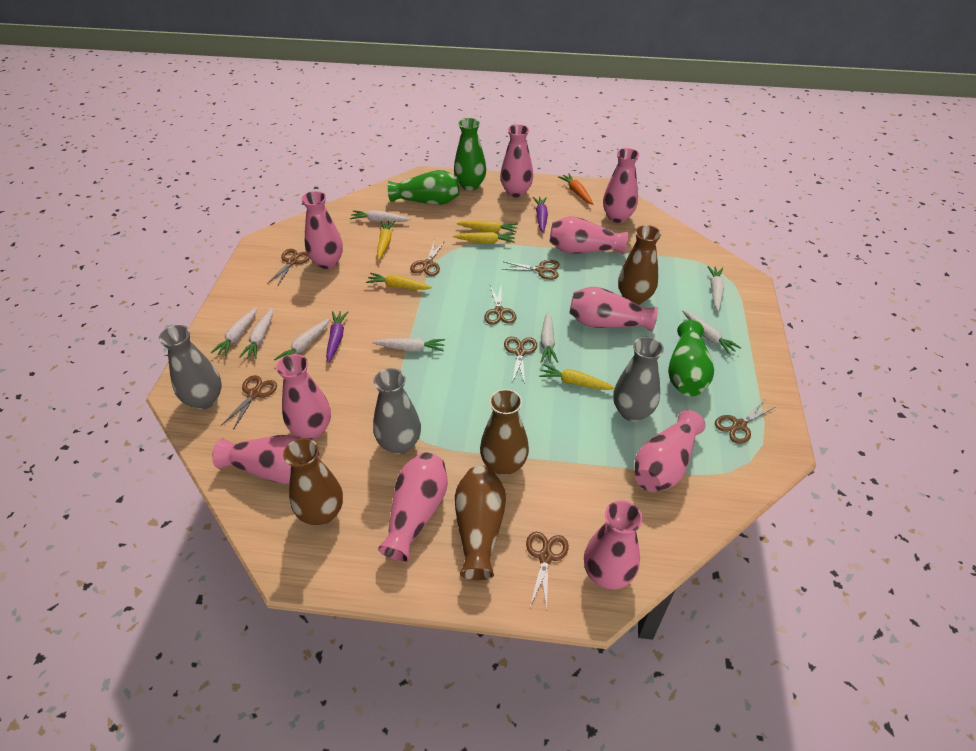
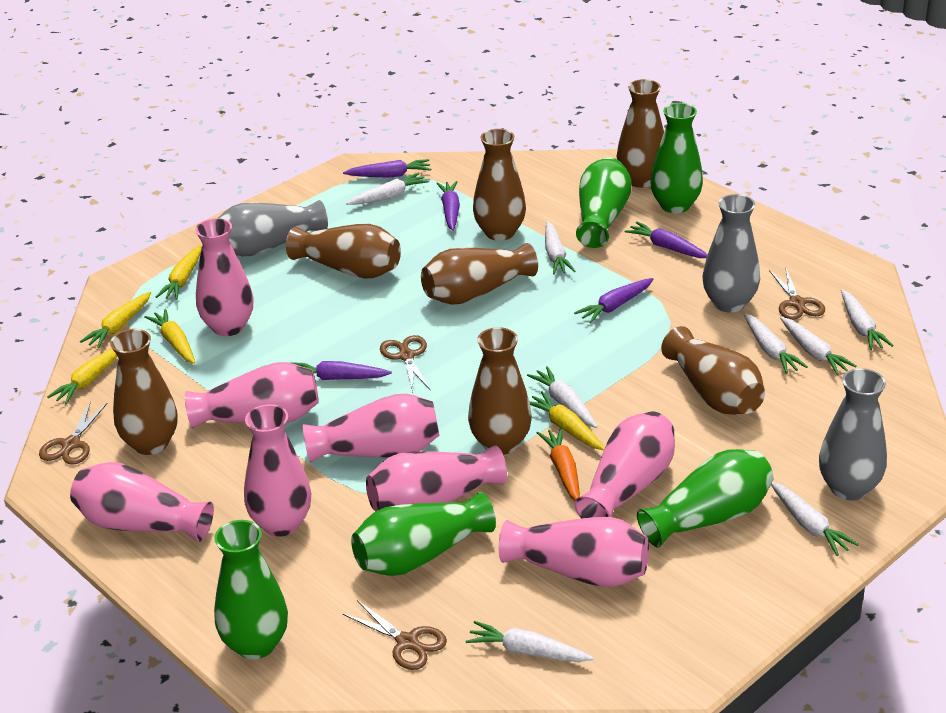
brown scissors: 8 -> 4
brown vase: 4 -> 7
green vase: 3 -> 5
pink vase: 10 -> 8
purple carrot: 2 -> 5

